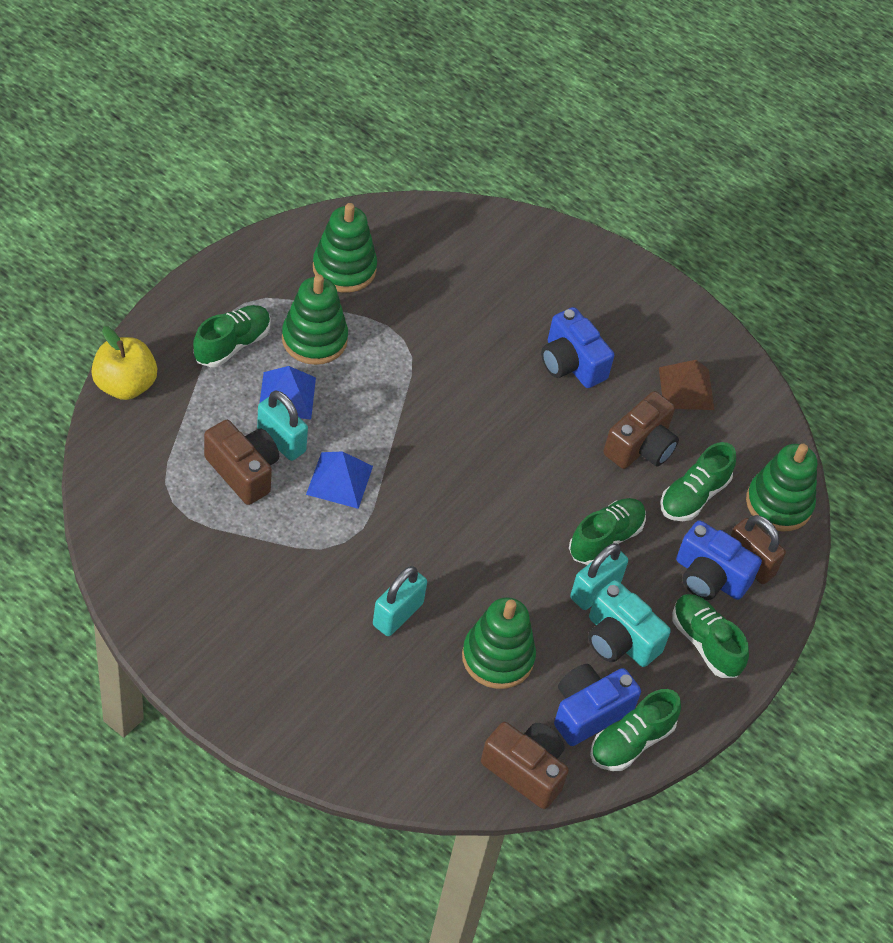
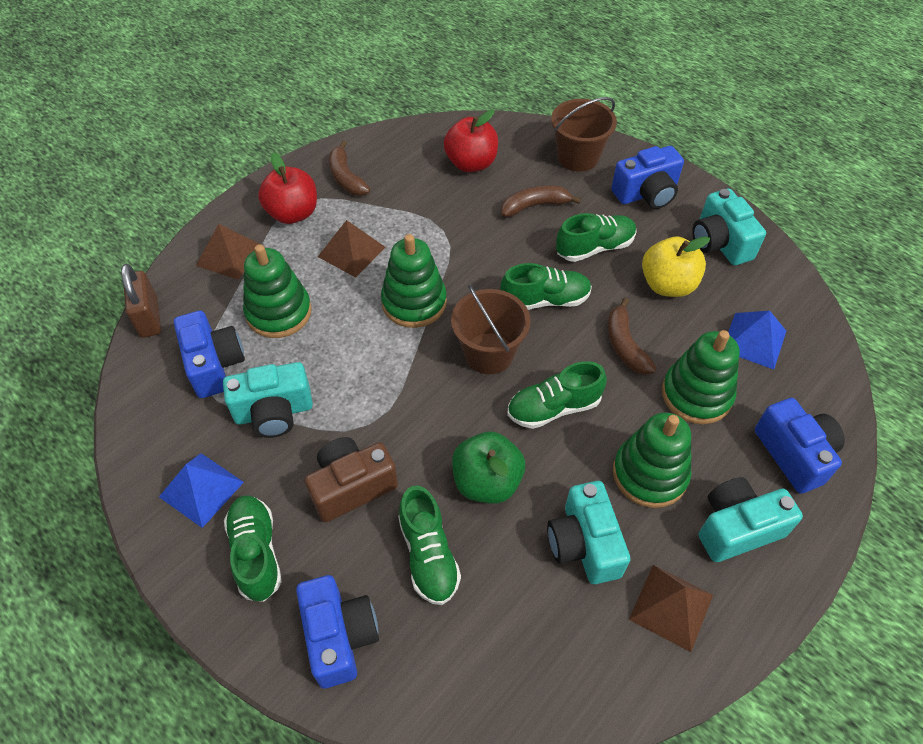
blue camera: 3 -> 4
brown banana: 0 -> 3
brown bucket: 0 -> 2
brown camera: 3 -> 1
brown pyramid: 1 -> 3
green apple: 0 -> 1
red apple: 0 -> 2
turquoise camera: 1 -> 4
turquoise padlock: 3 -> 0

